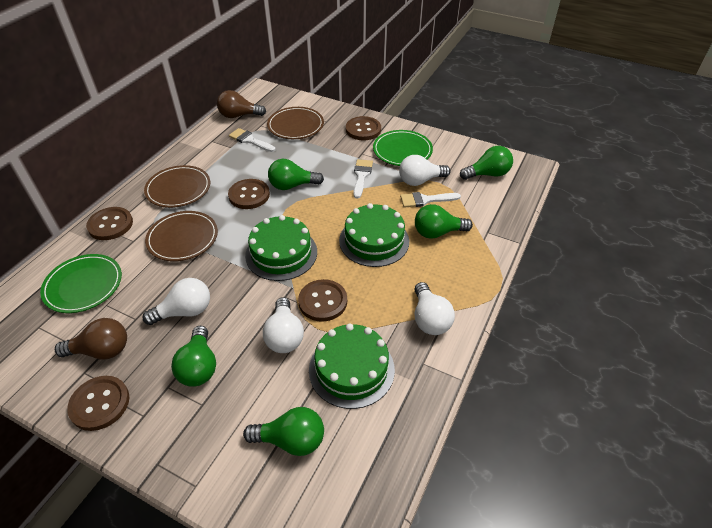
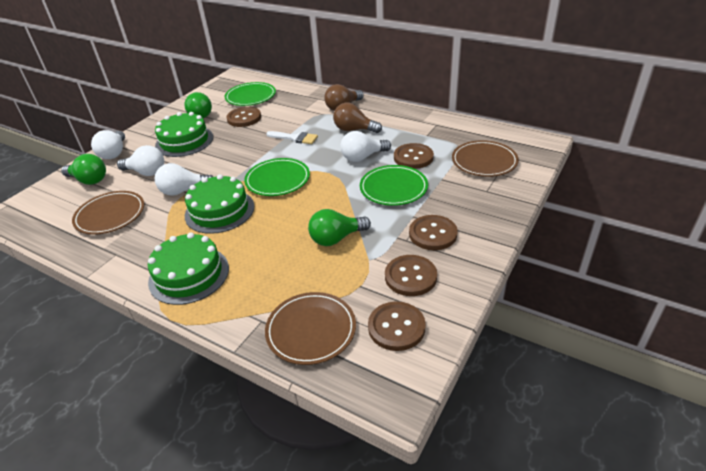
green light bulb: 5 -> 3
green plate: 2 -> 3
white brush: 3 -> 1

